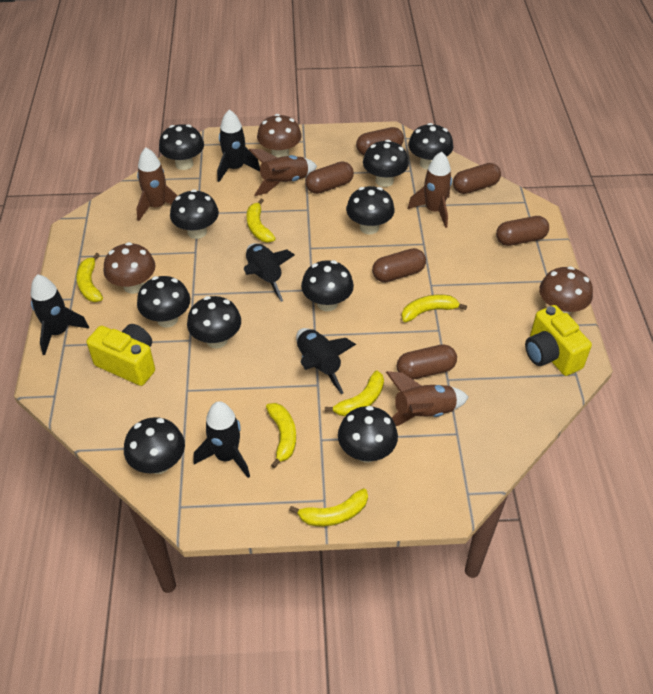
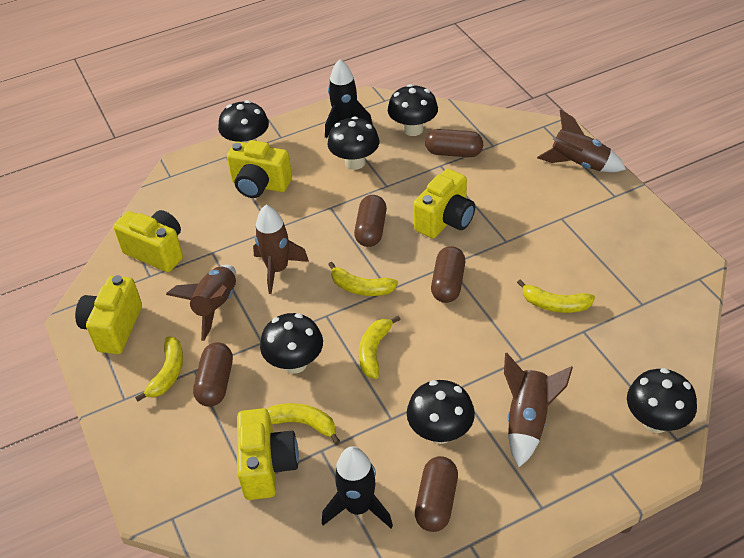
black mushroom: 10 -> 6
black rocket: 5 -> 2
brown capsule: 6 -> 5
brown mushroom: 3 -> 0
yellow banana: 6 -> 5
yellow camera: 2 -> 5

